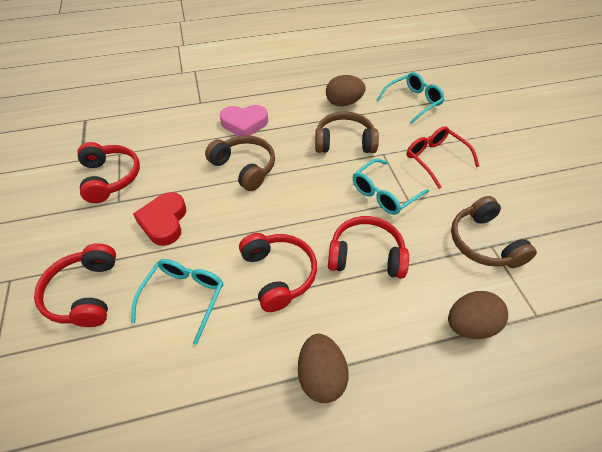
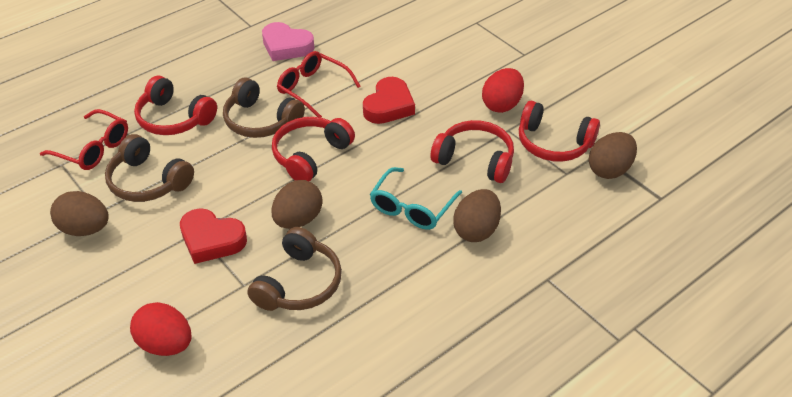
brown egg: 3 -> 4
red egg: 0 -> 2
red glasses: 1 -> 2
red heart: 1 -> 2
turquoise glasses: 3 -> 1

